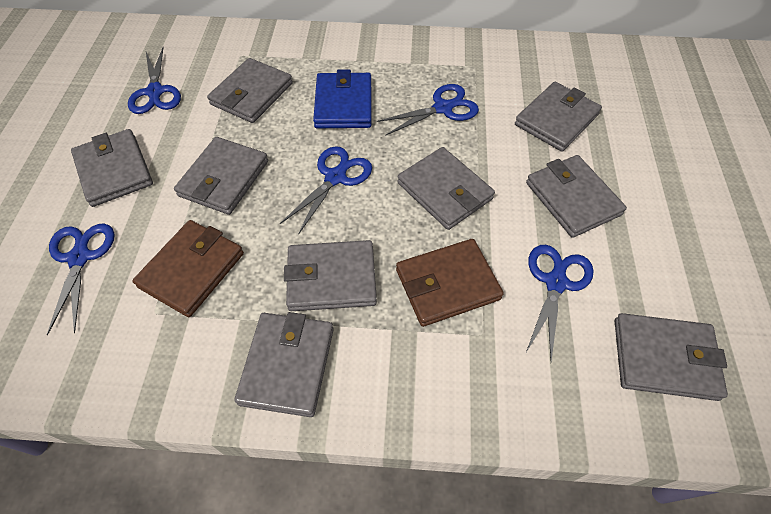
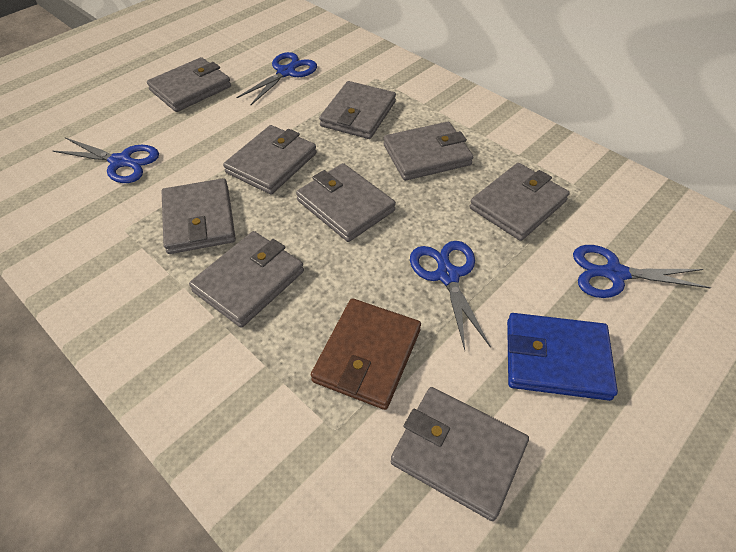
blue scissors: 5 -> 4
brown wallet: 2 -> 1

